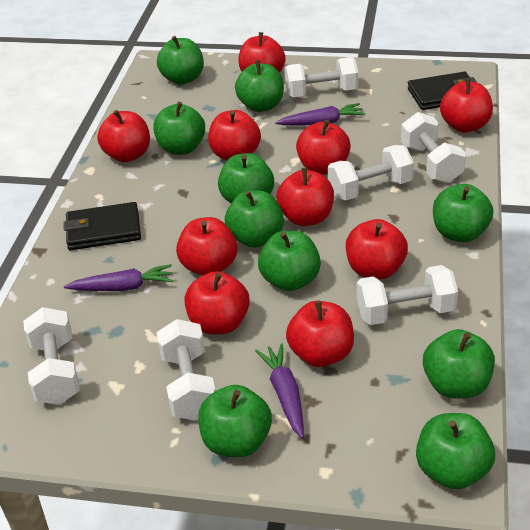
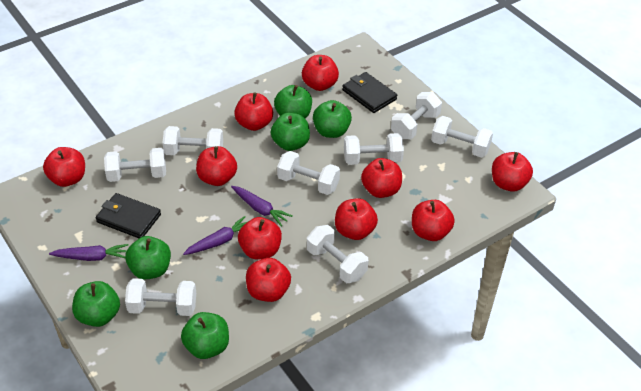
green apple: 10 -> 6
white dumbbell: 6 -> 8

